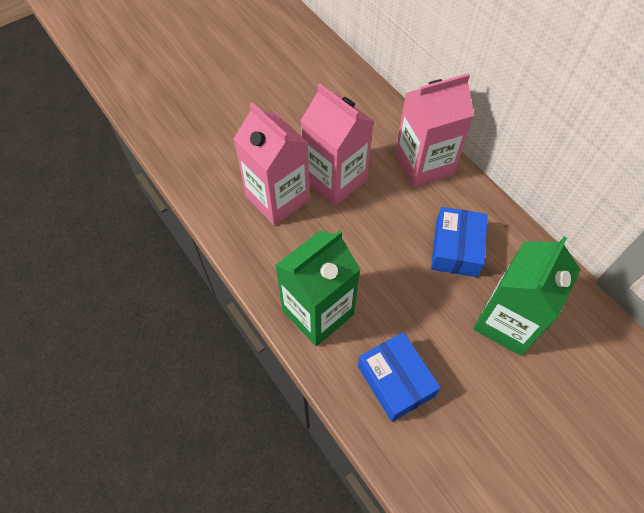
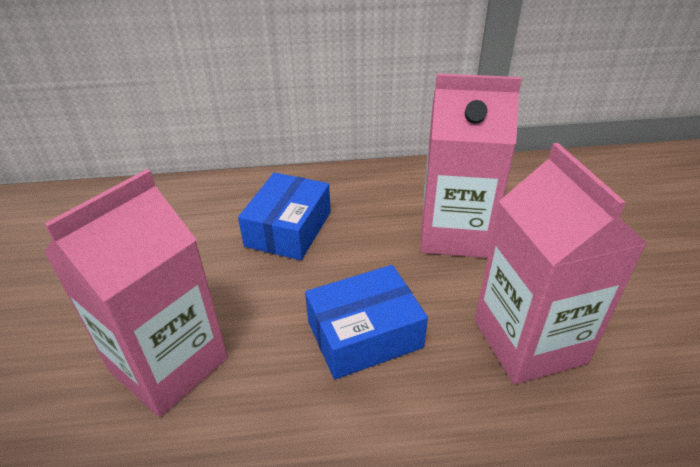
green carton: 2 -> 0

